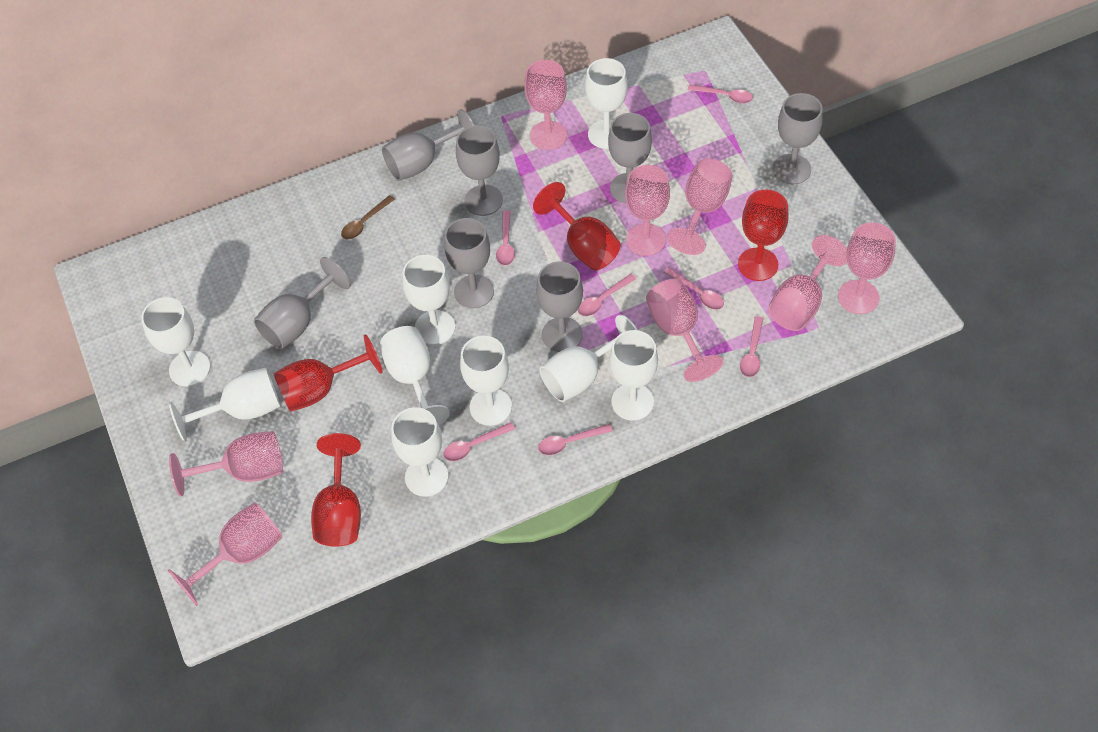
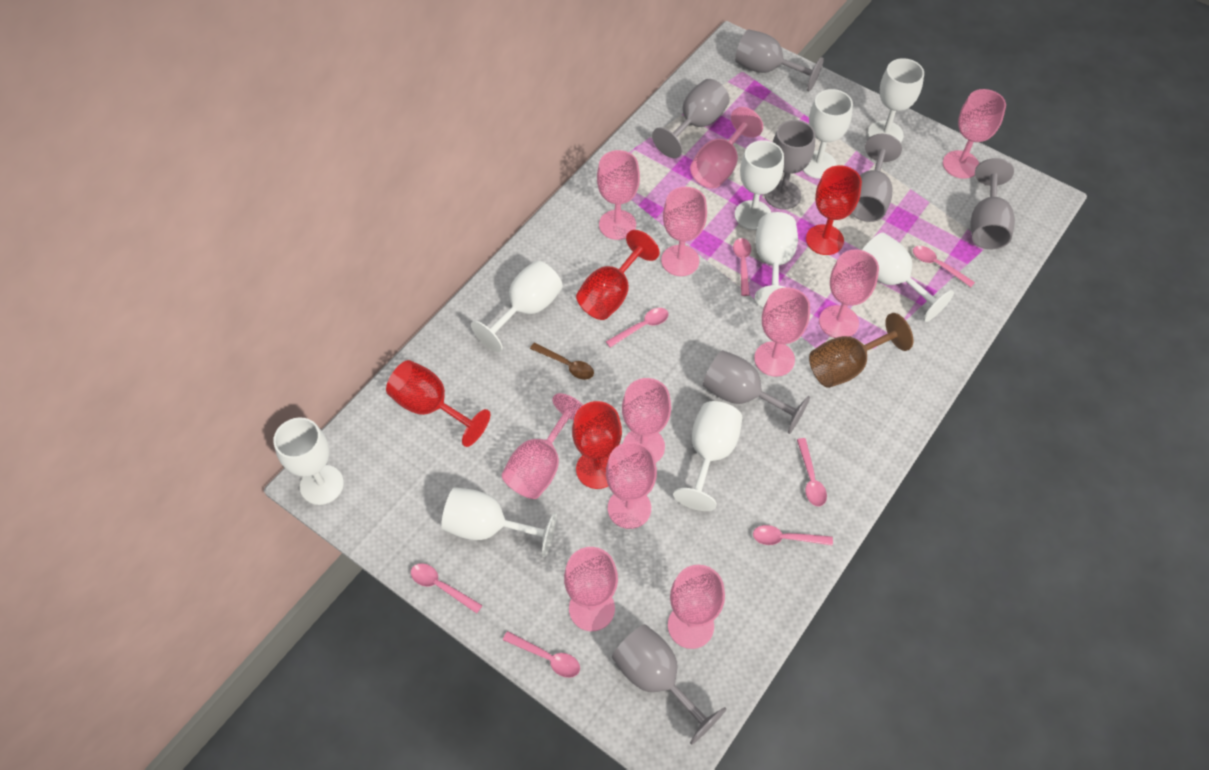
brown goblet: 0 -> 1
pink goblet: 8 -> 11

